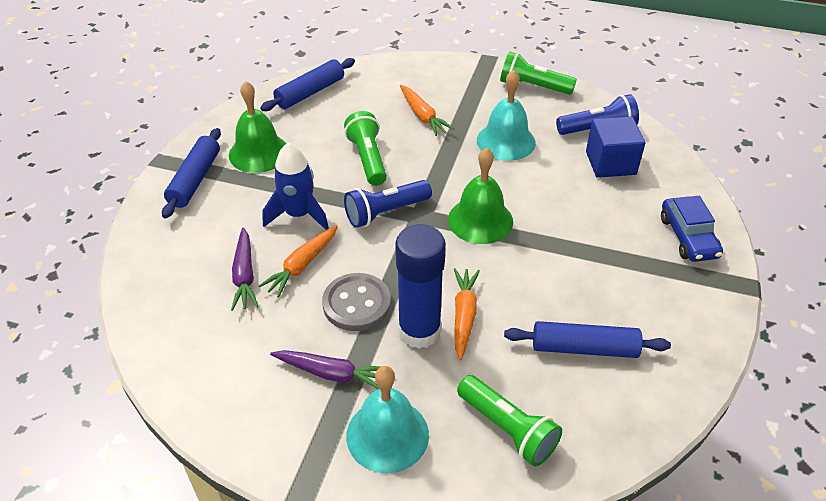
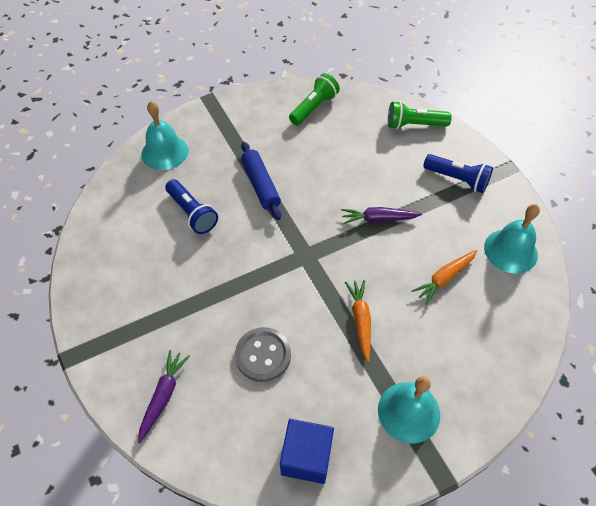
blue car: 1 -> 0
blue glue stick: 1 -> 0
blue rocket: 1 -> 0
blue rolling pin: 3 -> 1
green bell: 2 -> 0
green flashlight: 3 -> 2
orange carrot: 3 -> 2
turquoise bell: 2 -> 3

